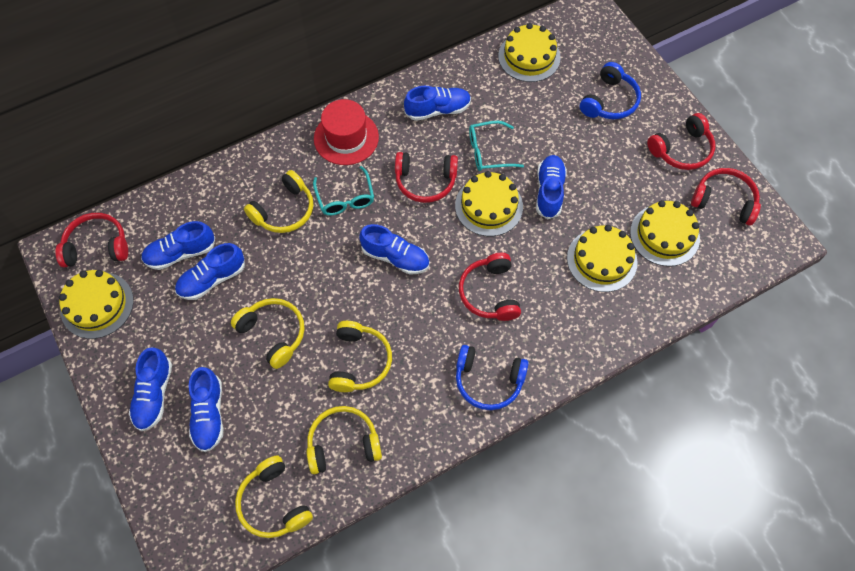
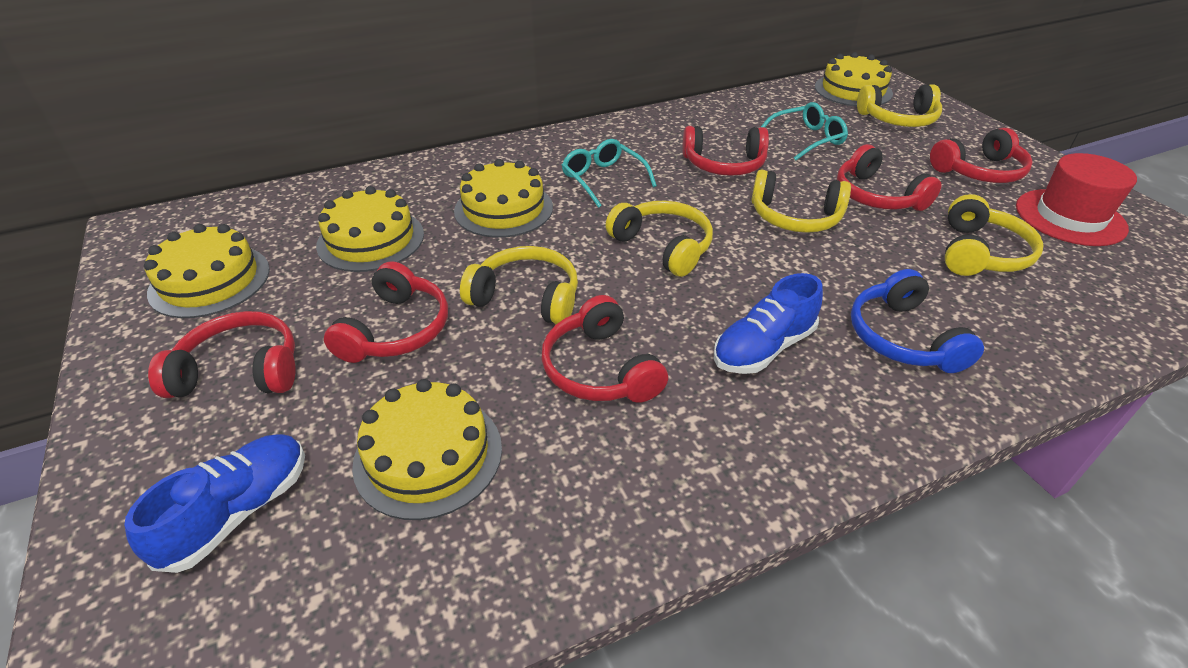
blue headphones: 2 -> 1
blue shoe: 7 -> 2
red headphones: 5 -> 6

